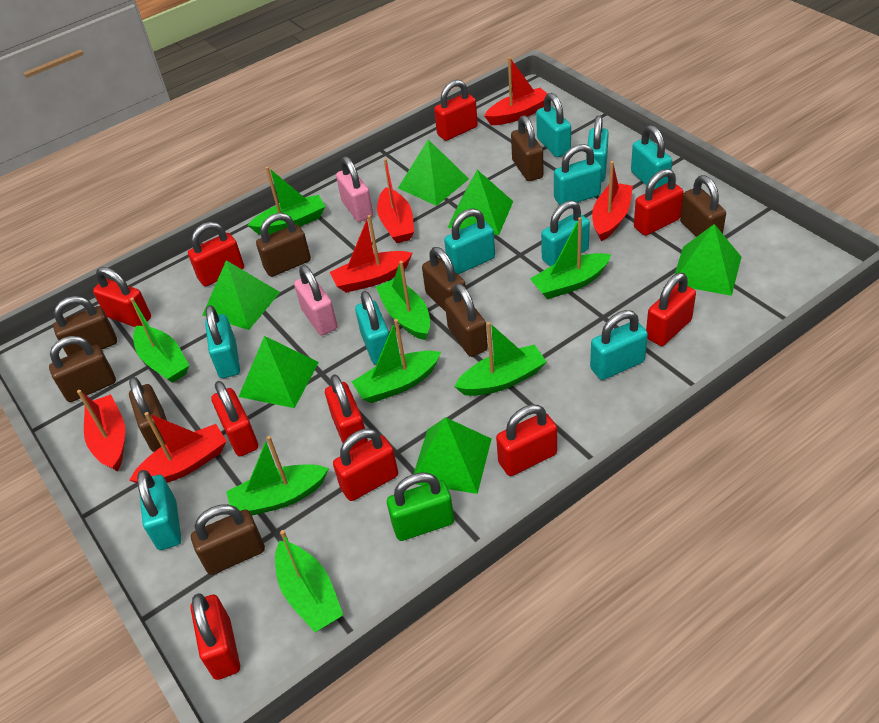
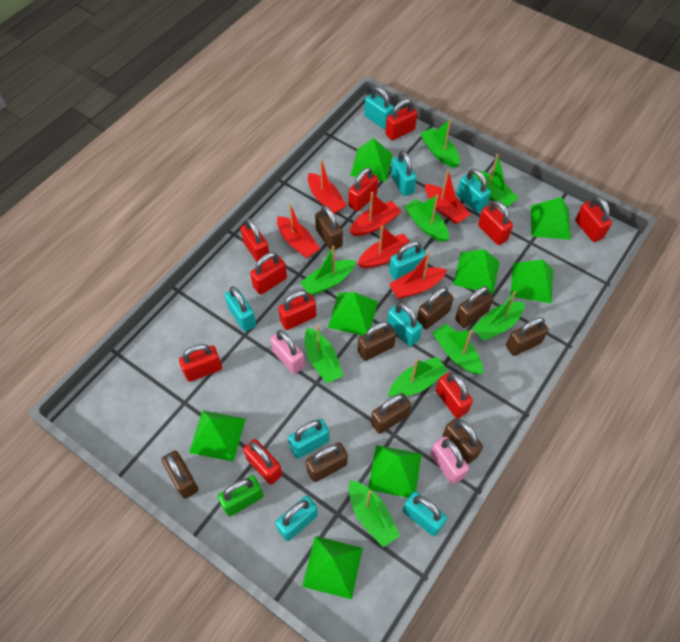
green boat: 8 -> 9
green pyramid: 6 -> 8
turquoise padlock: 10 -> 9

